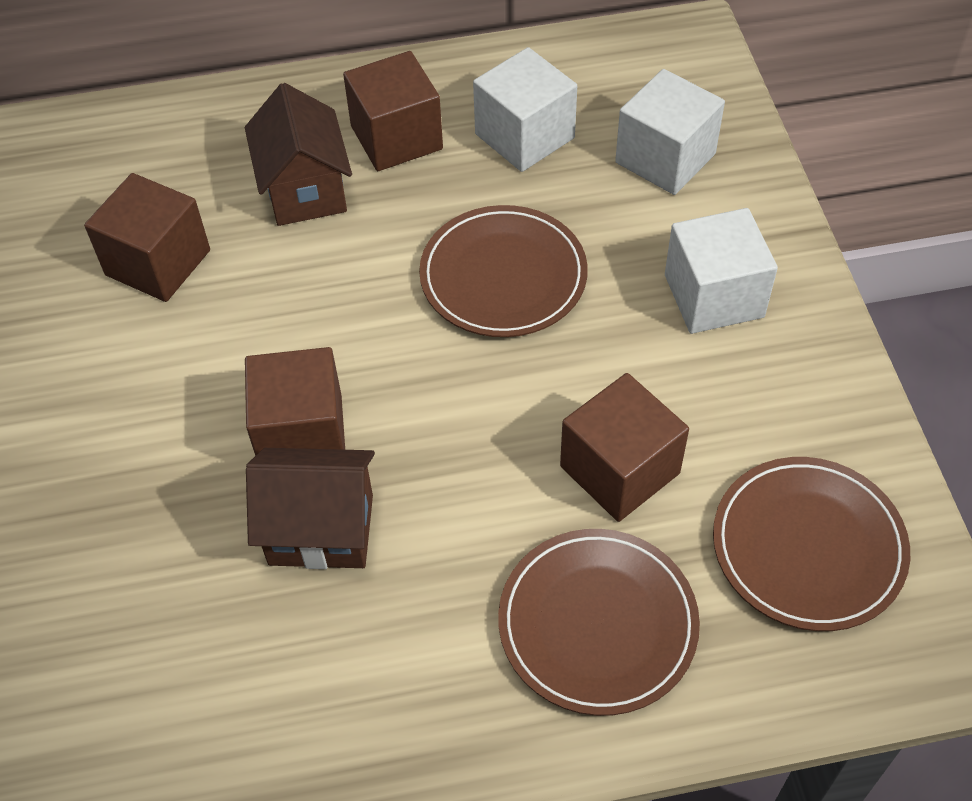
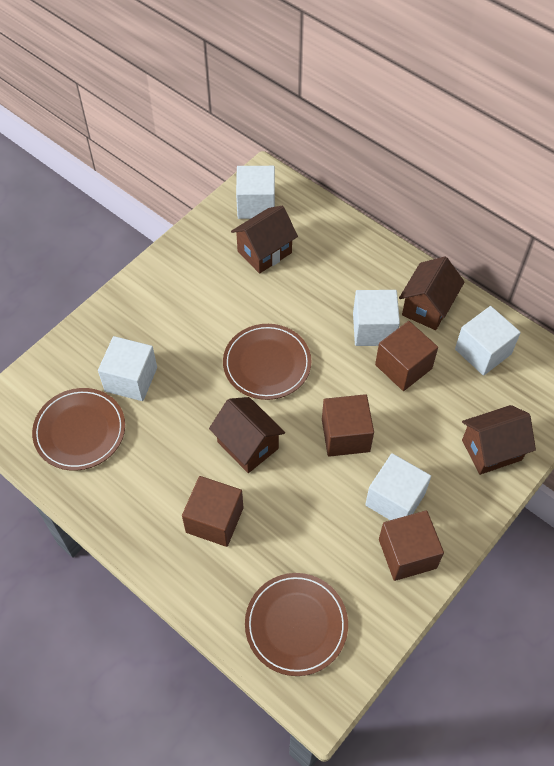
brown house: 2 -> 4
white cube: 3 -> 5

